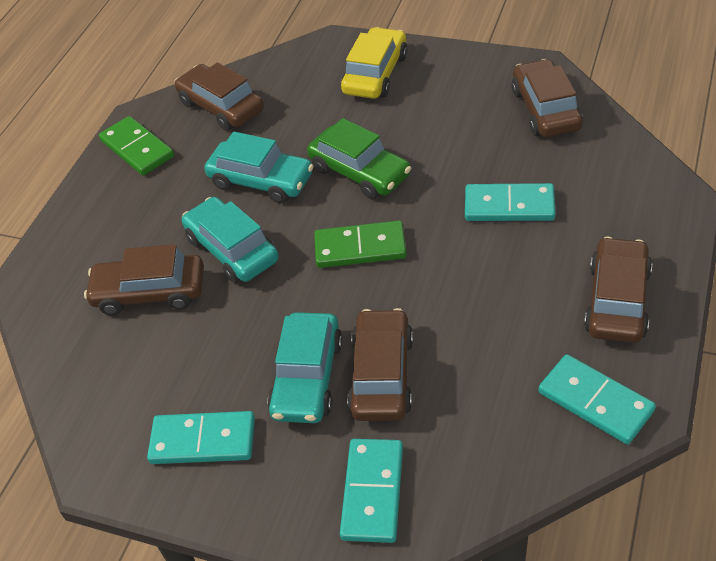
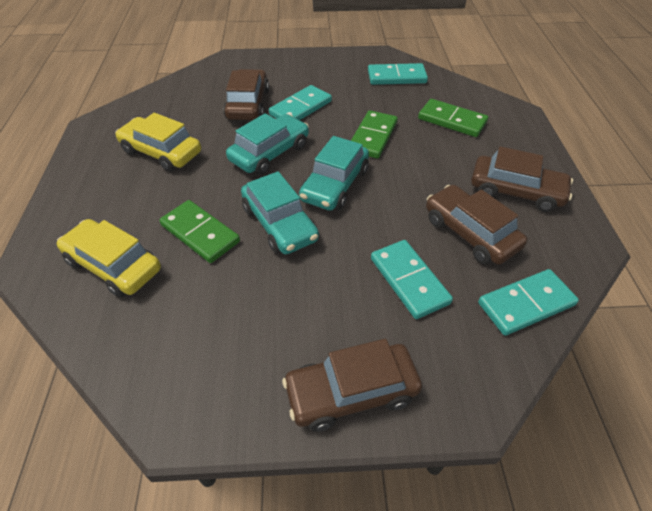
brown car: 5 -> 4
green car: 1 -> 0
green domino: 2 -> 3
yellow car: 1 -> 2

